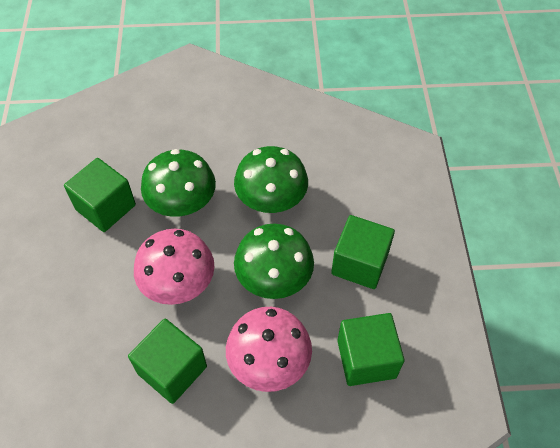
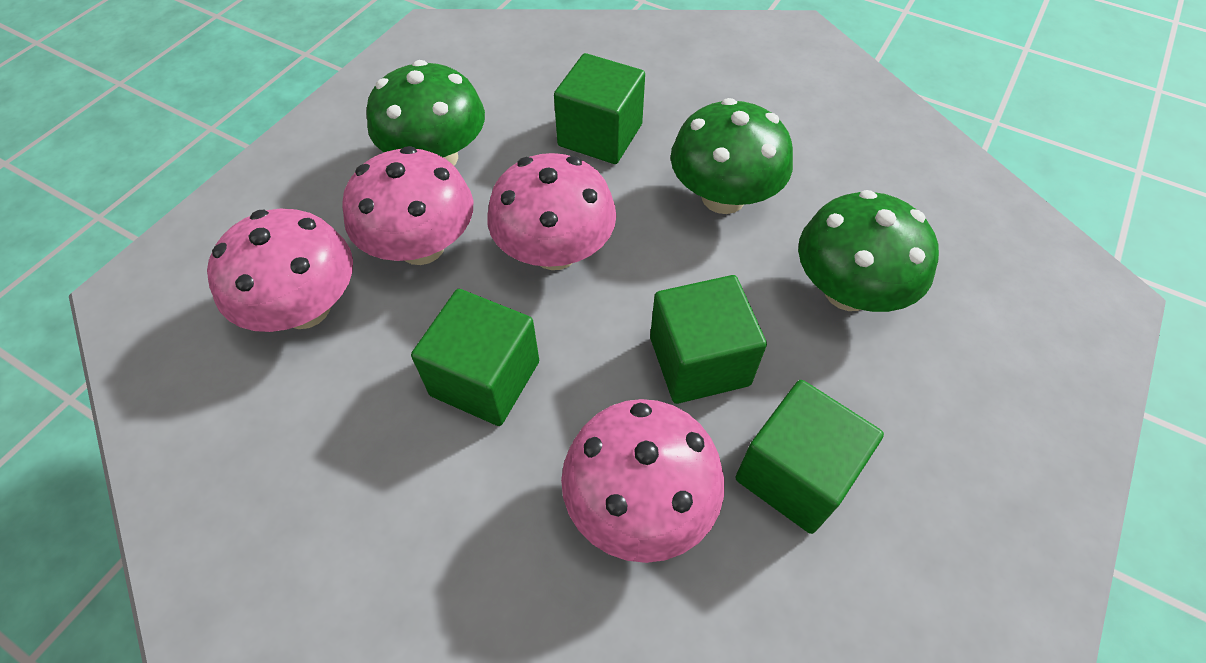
pink mushroom: 2 -> 4

